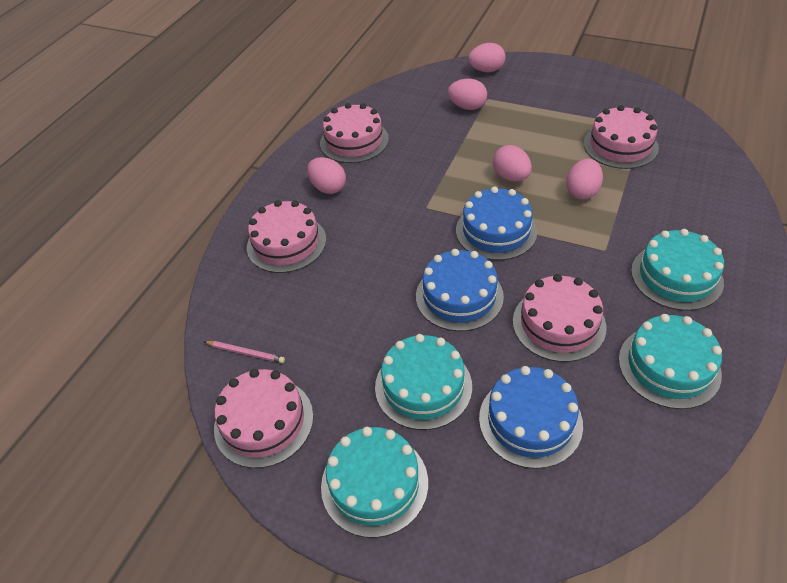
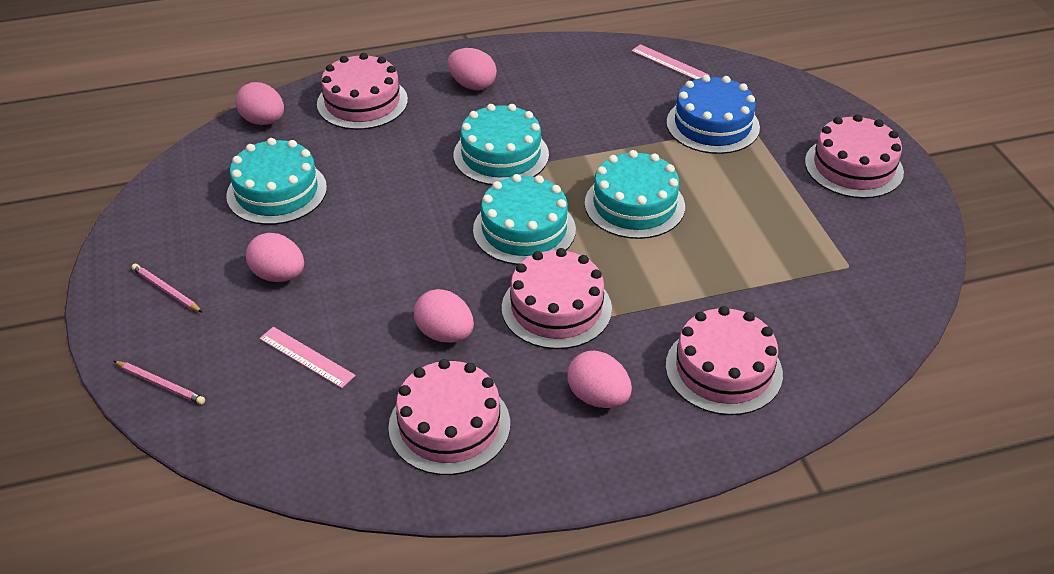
blue cake: 3 -> 1
pink pencil: 1 -> 2
pink ruler: 0 -> 2

